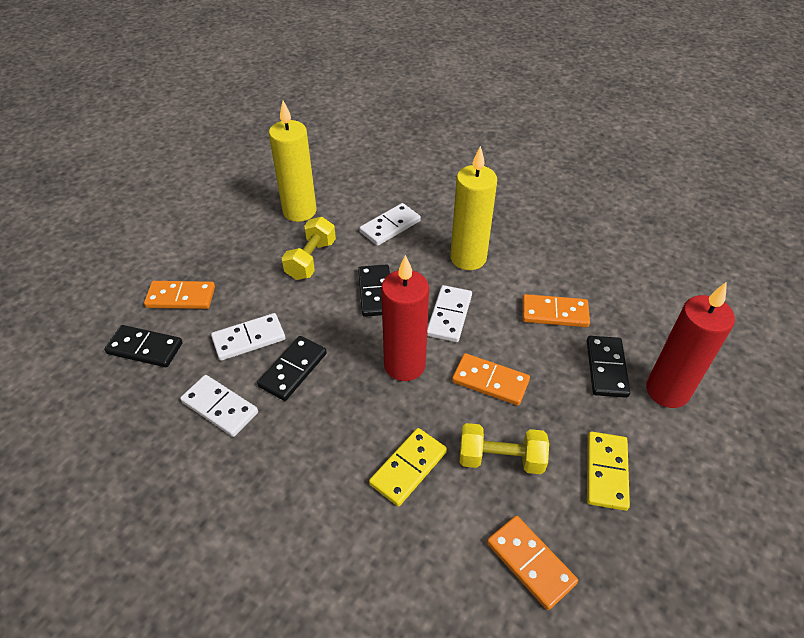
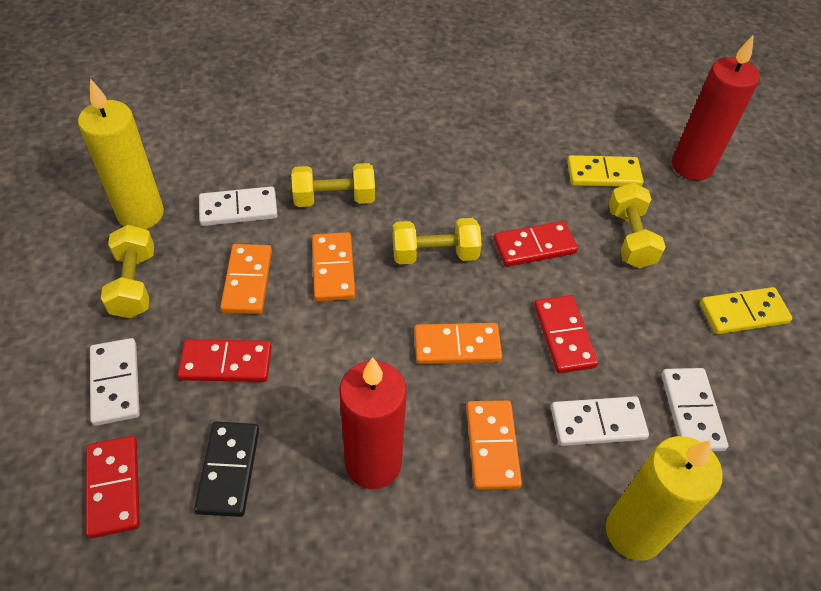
black domino: 4 -> 1
red domino: 0 -> 4
yellow dumbbell: 2 -> 4

